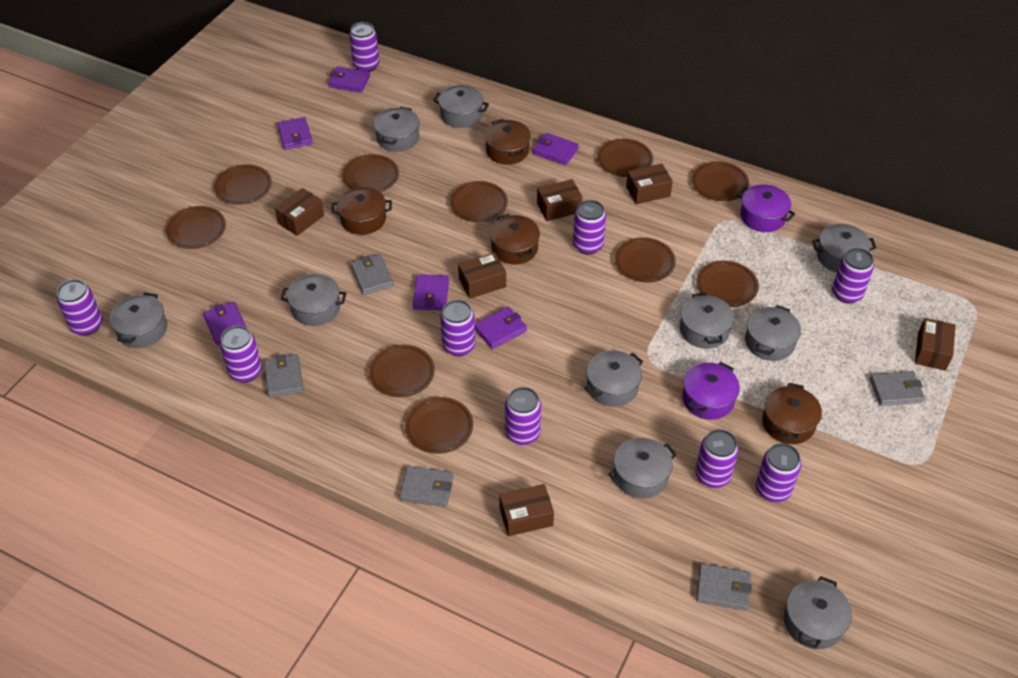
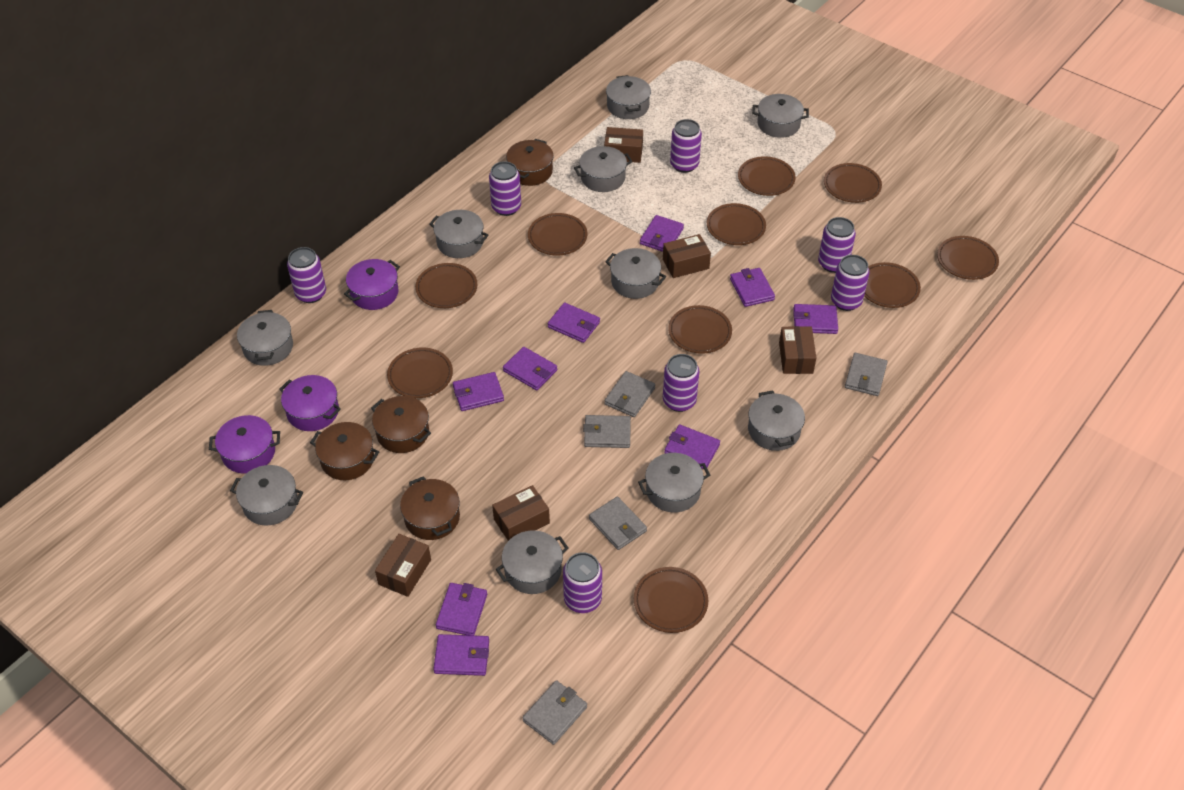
brown box: 6 -> 5
purple can: 9 -> 7
purple pot: 2 -> 3
purple wallet: 6 -> 9

